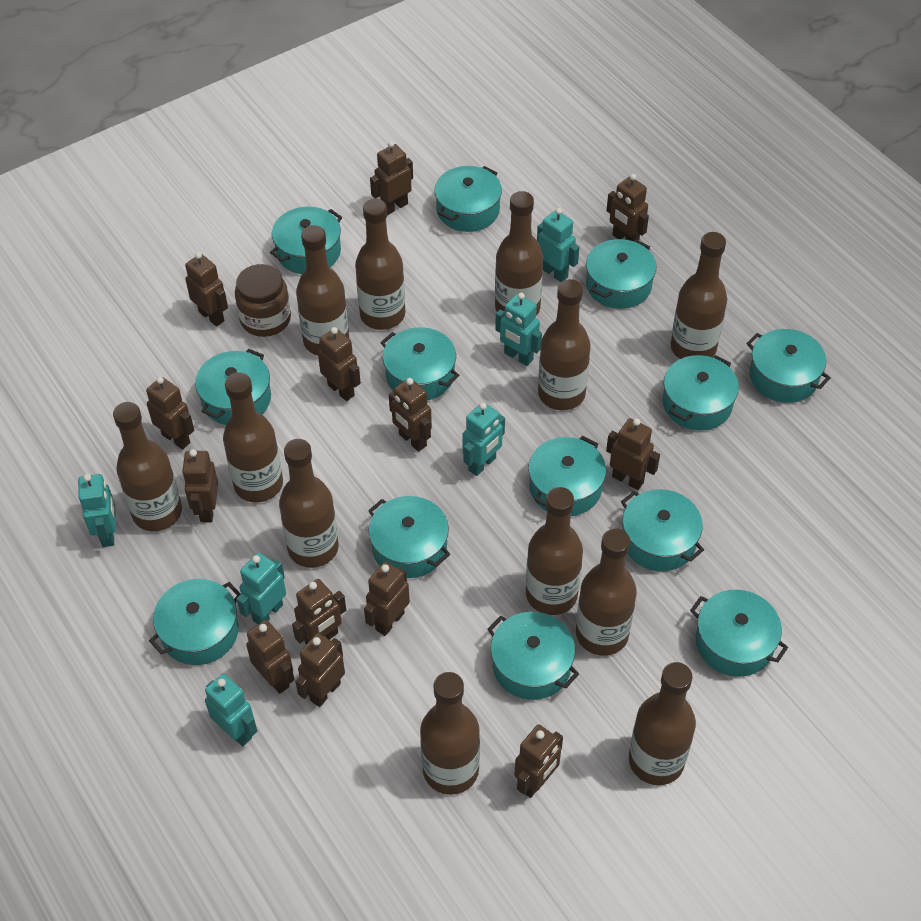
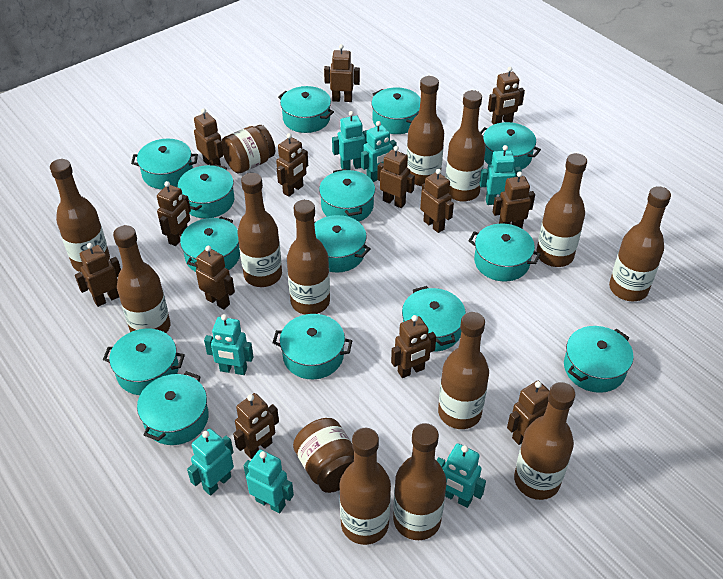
brown jar: 1 -> 2
turquoise pot: 13 -> 14
turquoise robot: 6 -> 7

